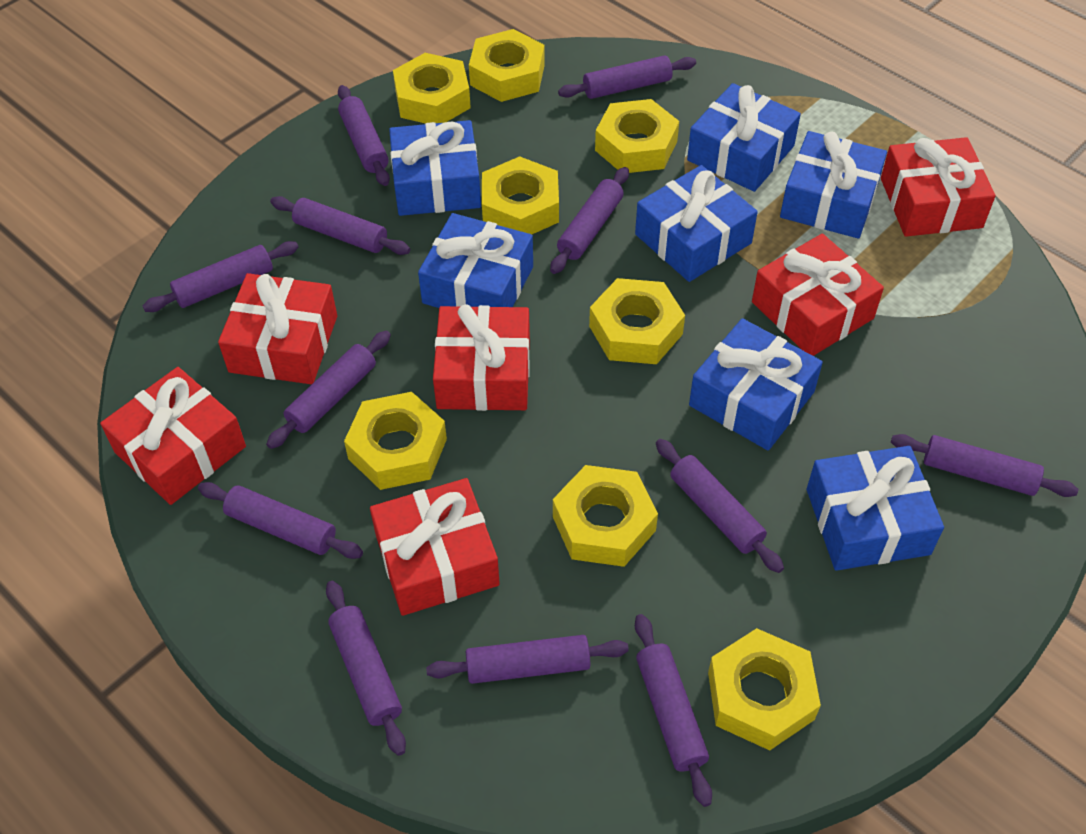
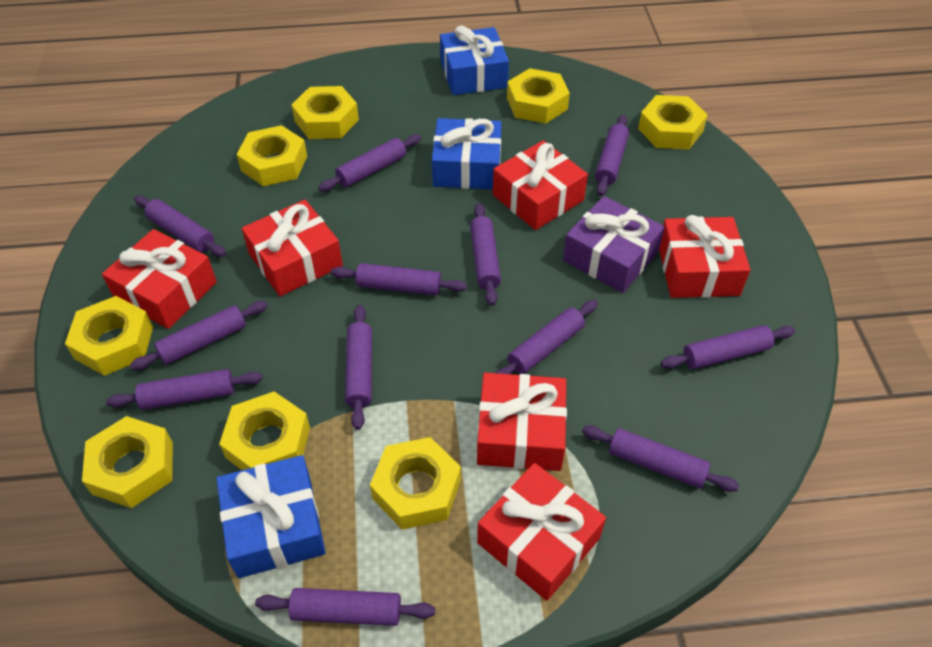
blue gift: 7 -> 3
purple gift: 0 -> 1

